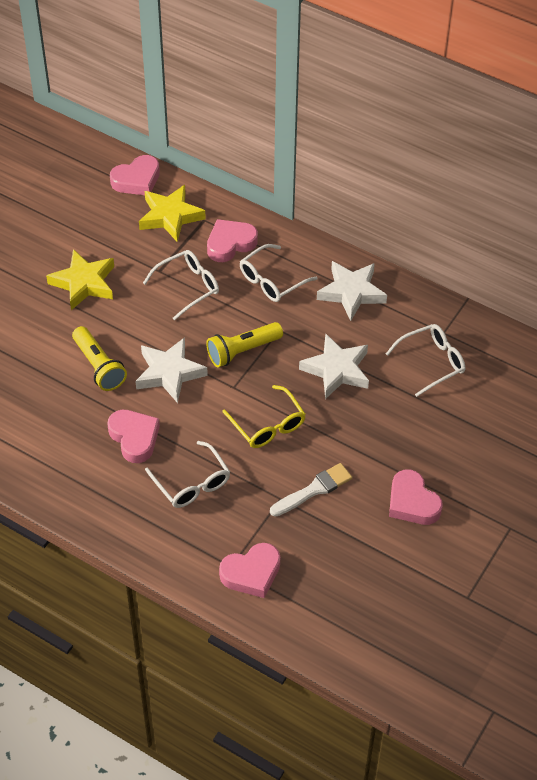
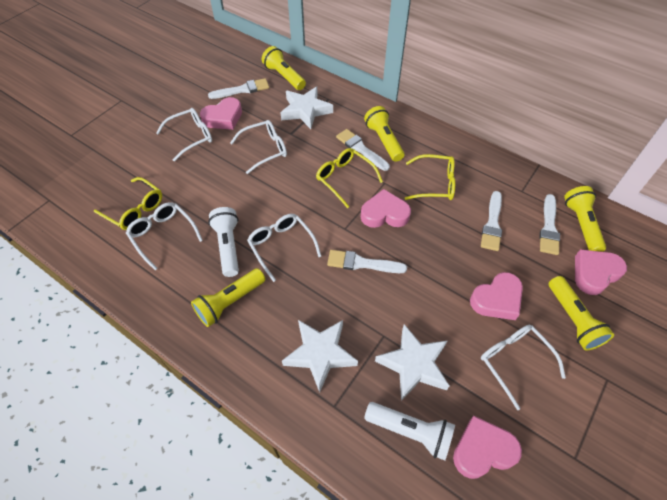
white brush: 1 -> 5
white flashlight: 0 -> 2
white glasses: 4 -> 5
yellow flashlight: 2 -> 5
yellow glasses: 1 -> 3
yellow star: 2 -> 0

